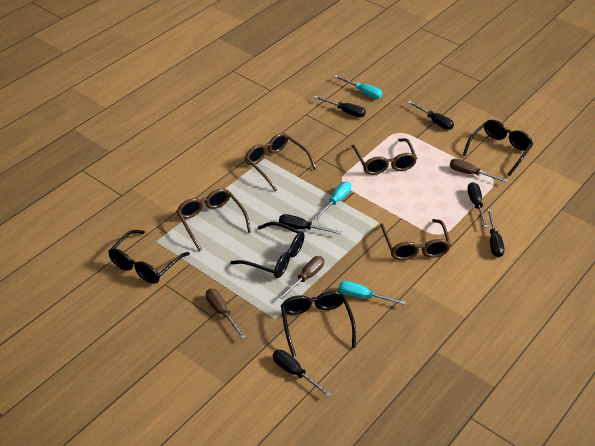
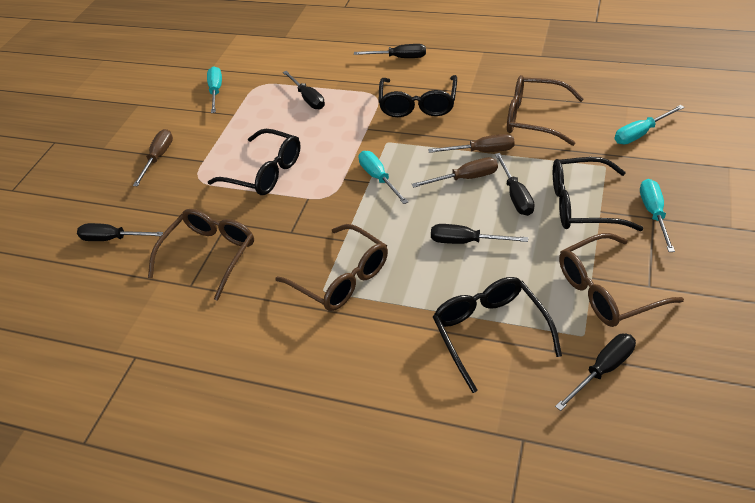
turquoise screwdriver: 3 -> 4

